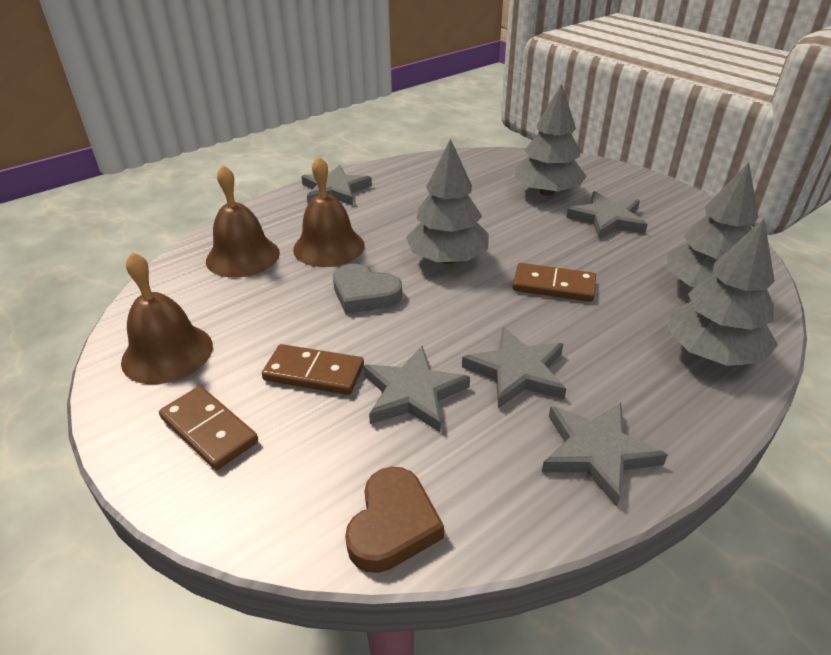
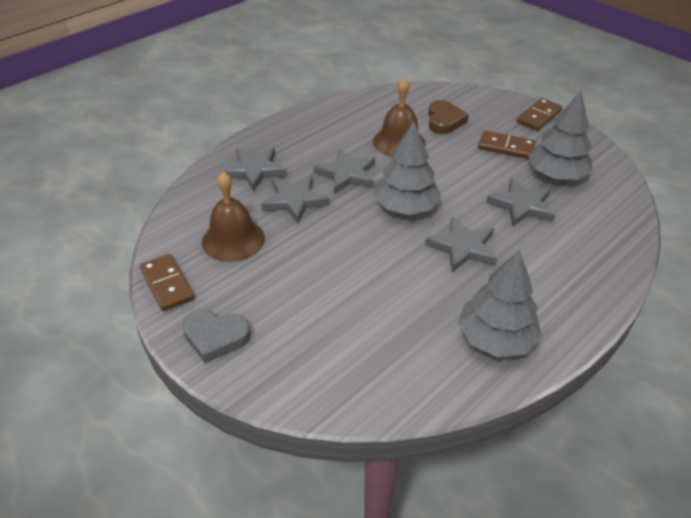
brown bell: 3 -> 2
grey tree: 4 -> 3

